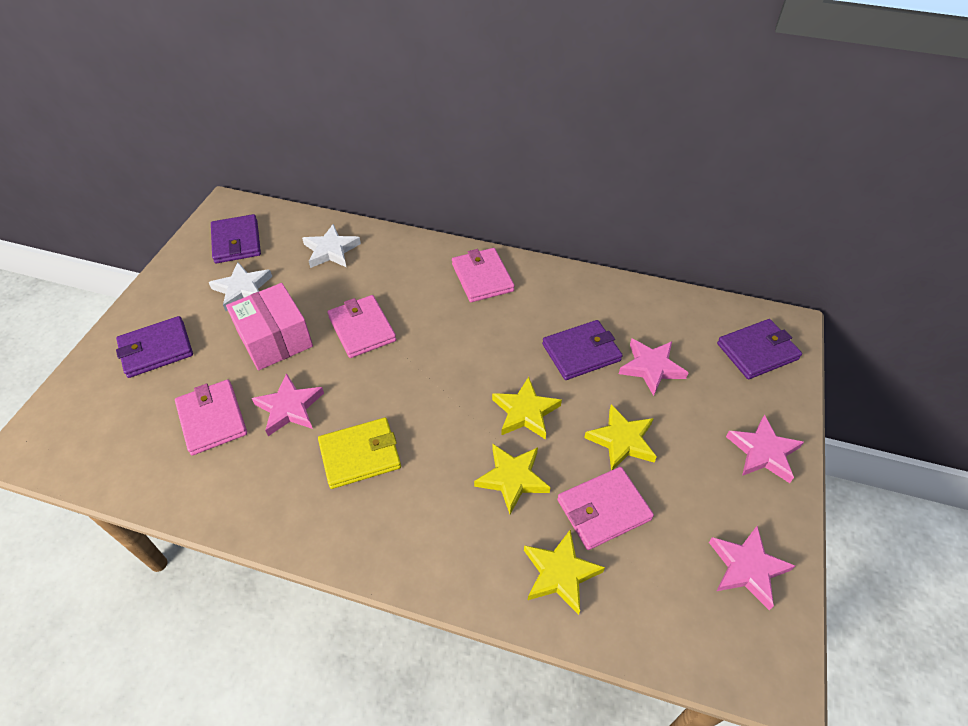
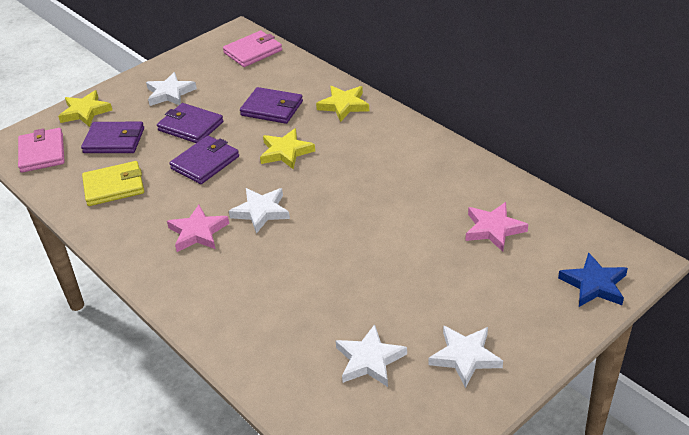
blue star: 0 -> 1
pink box: 1 -> 0
pink star: 4 -> 2
pink wallet: 4 -> 2
white star: 2 -> 4
yellow star: 4 -> 3

